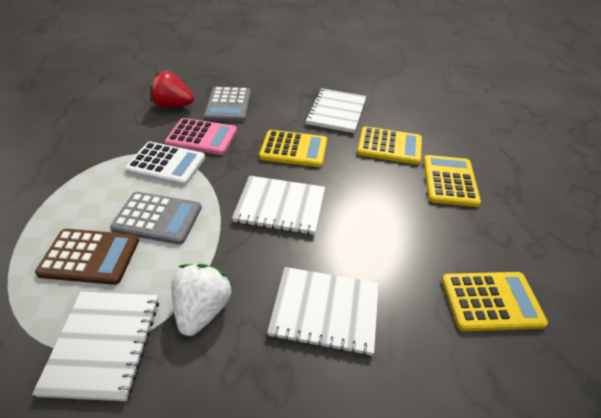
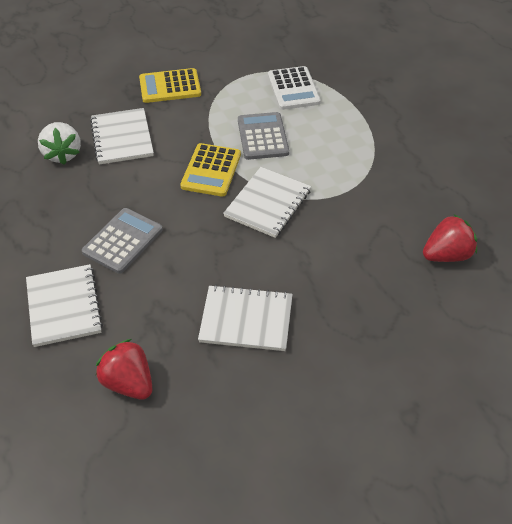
brown calculator: 1 -> 0
pink calculator: 1 -> 0
red strawberry: 1 -> 2
yellow calculator: 4 -> 2

